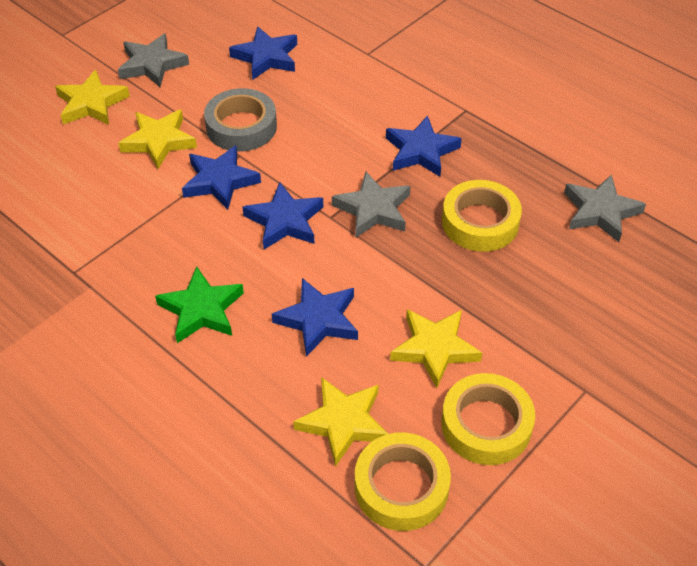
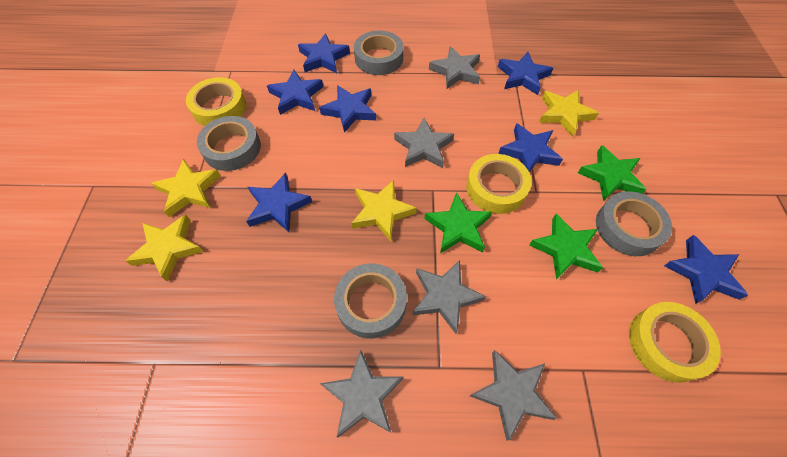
blue star: 5 -> 7
green star: 1 -> 3
grey star: 3 -> 5
grey tape: 1 -> 4

